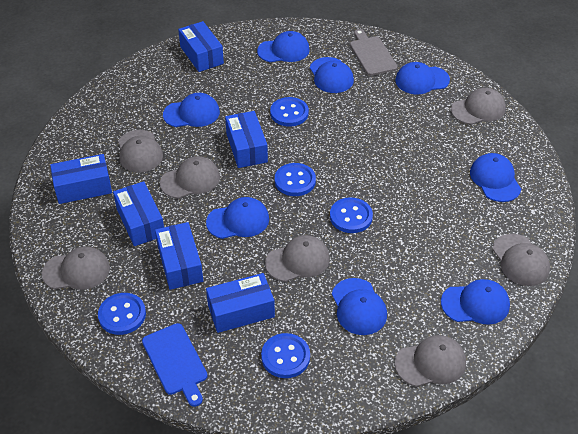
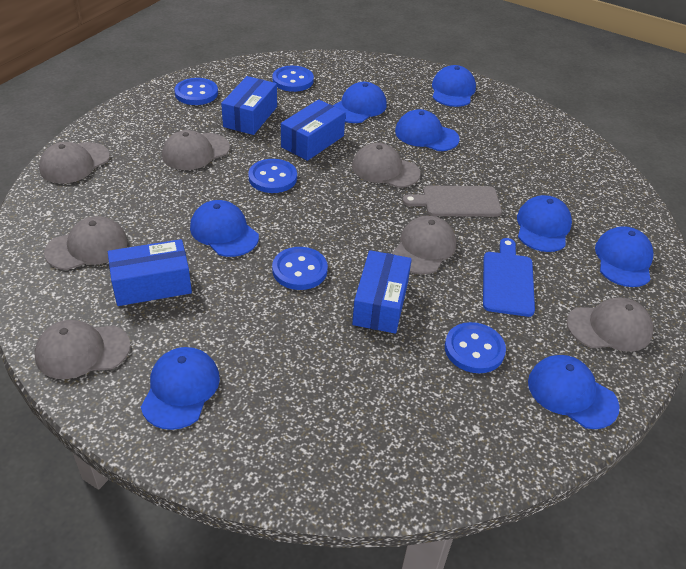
blue box: 6 -> 4

